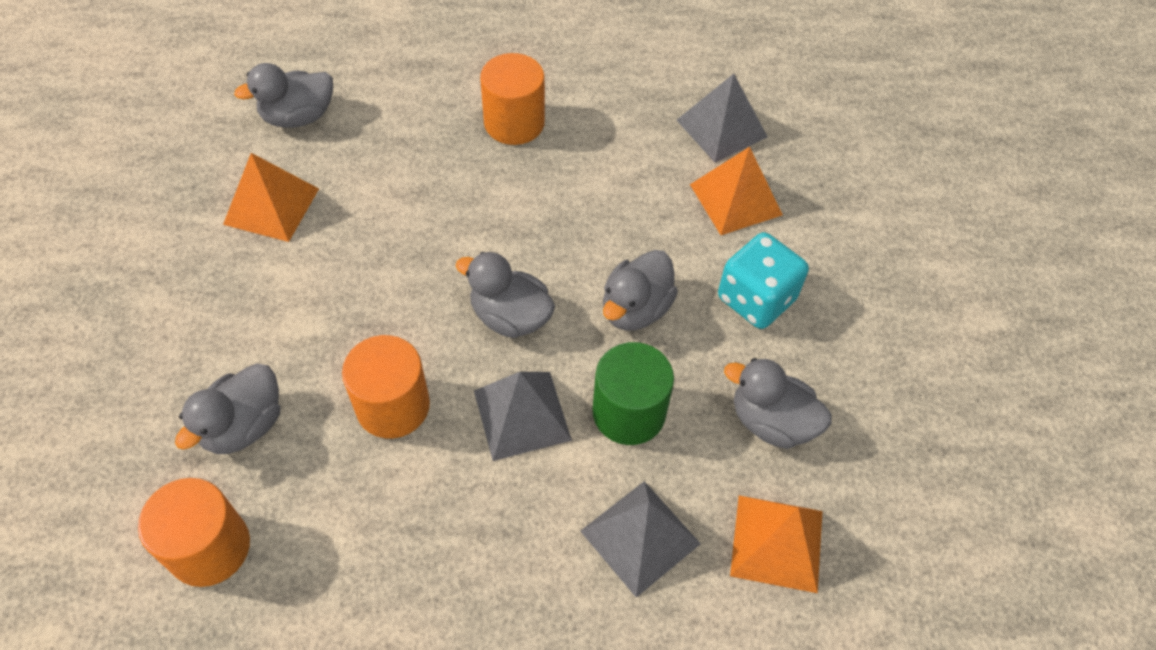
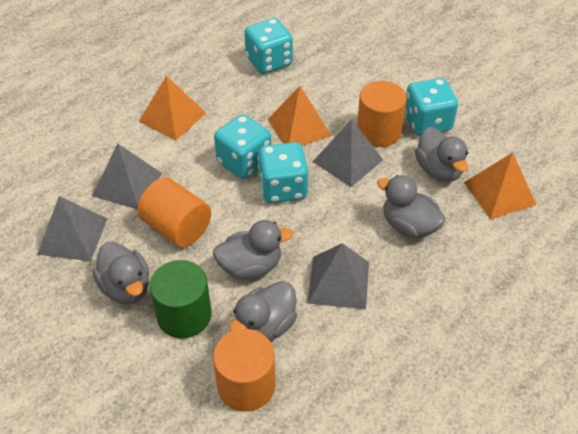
grey pyramid: 3 -> 4
turquoise dice: 1 -> 4

